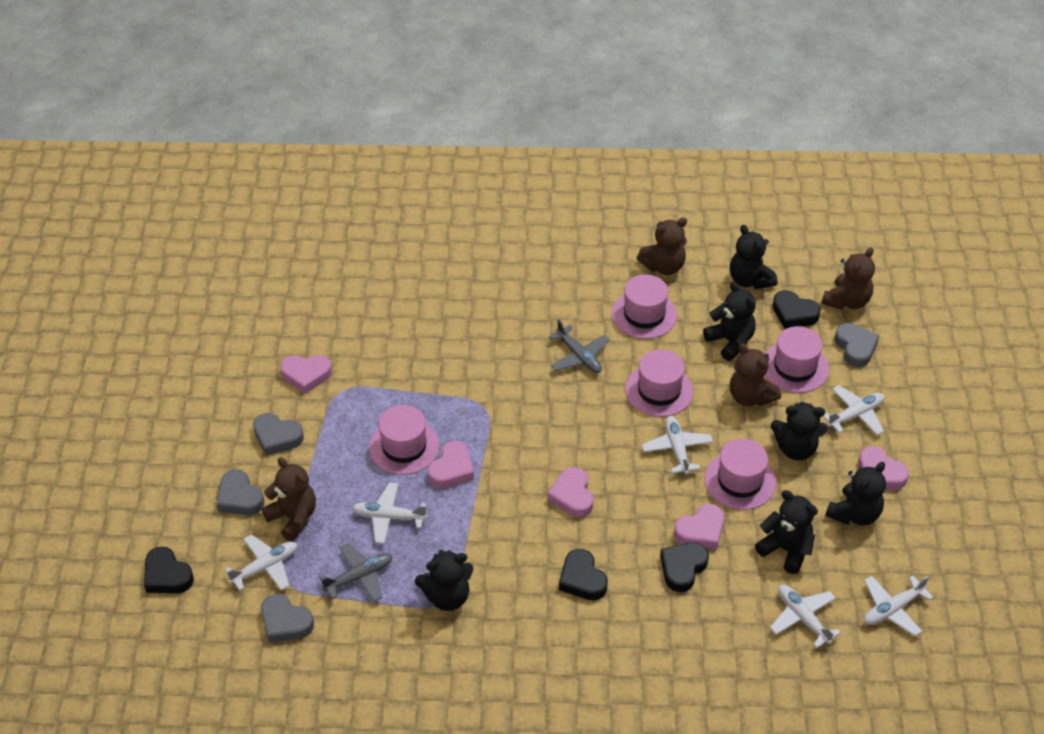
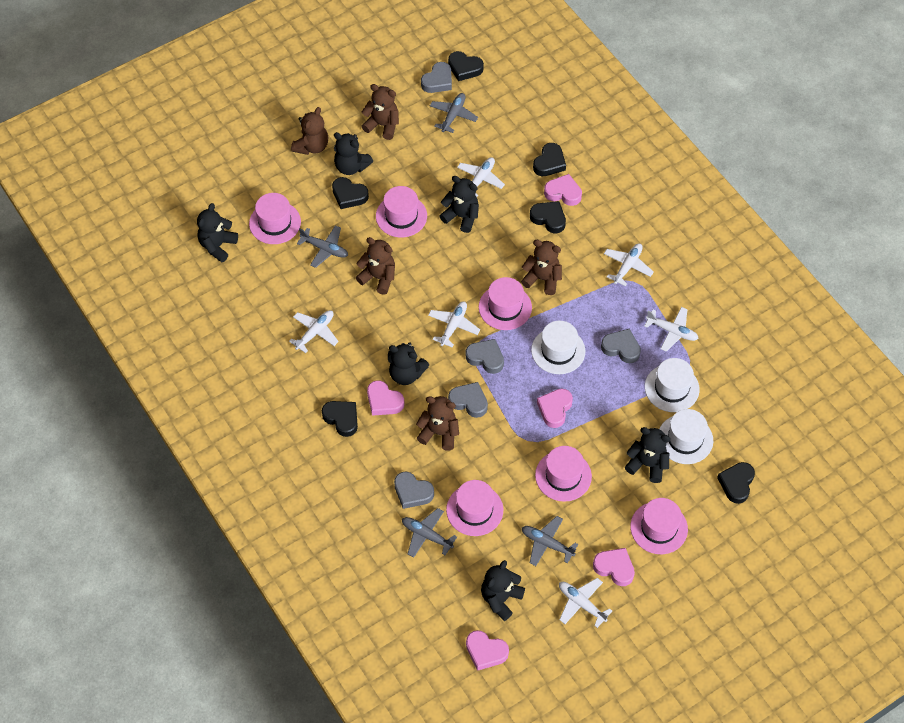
black heart: 4 -> 6
brown teddy bear: 4 -> 5
grey heart: 4 -> 5
grey plane: 2 -> 4
pink hat: 5 -> 6
white hat: 0 -> 3

